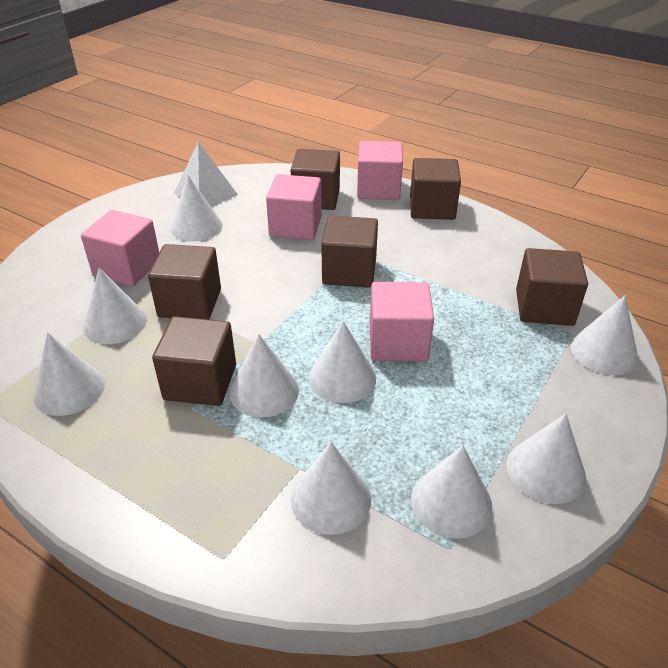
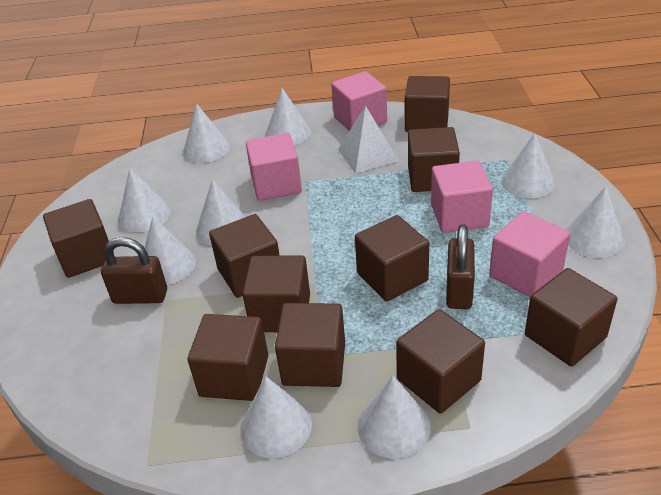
brown cube: 6 -> 10
brown padlock: 0 -> 2

